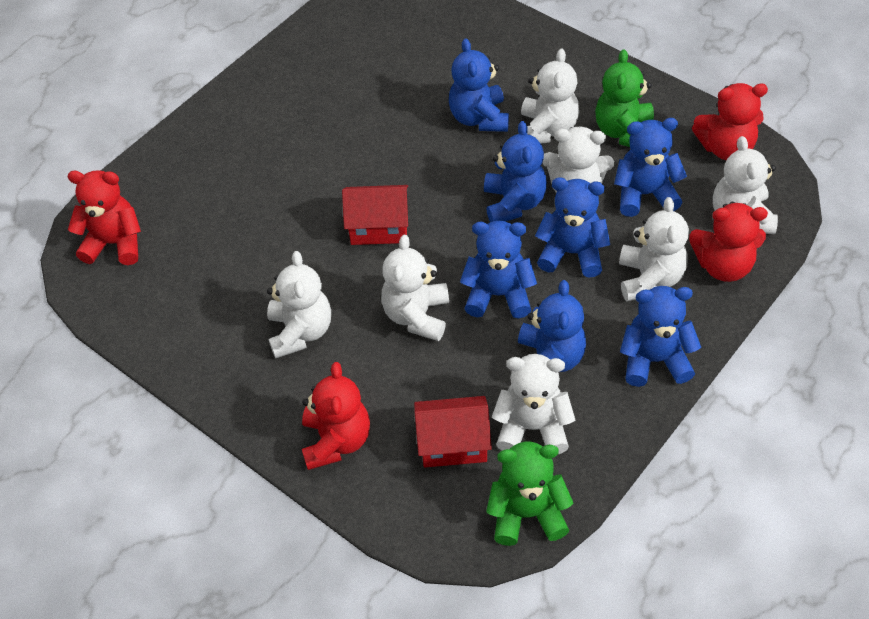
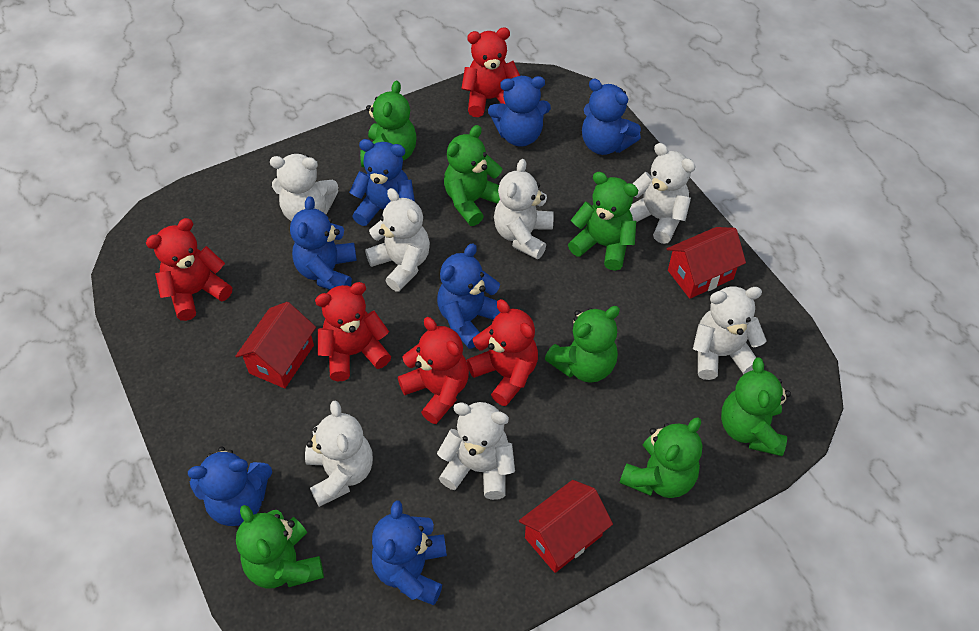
green teddy bear: 2 -> 7
red house: 2 -> 3
red teddy bear: 4 -> 5

